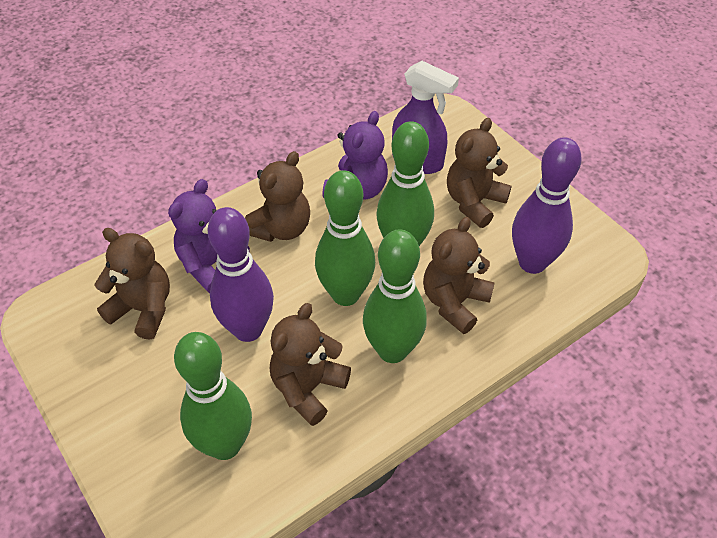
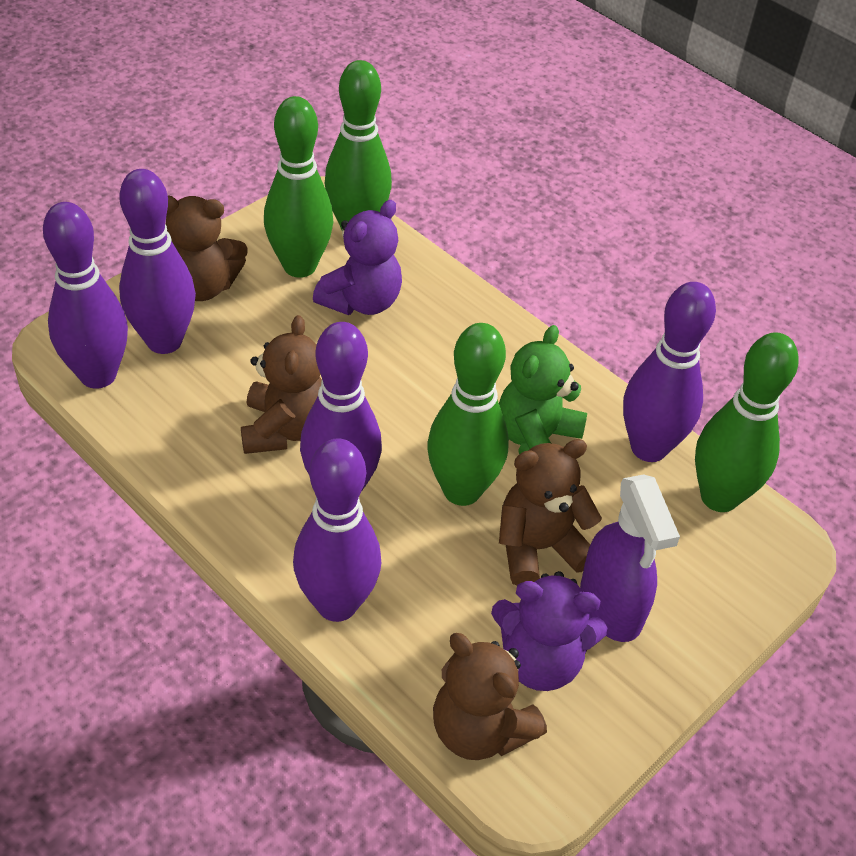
brown teddy bear: 5 -> 4
green teddy bear: 0 -> 1
purple bowling pin: 2 -> 5

